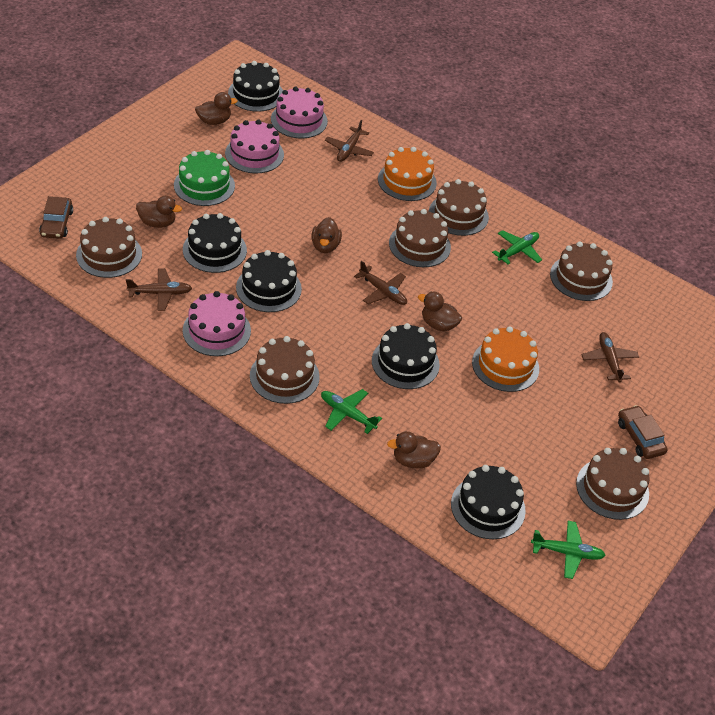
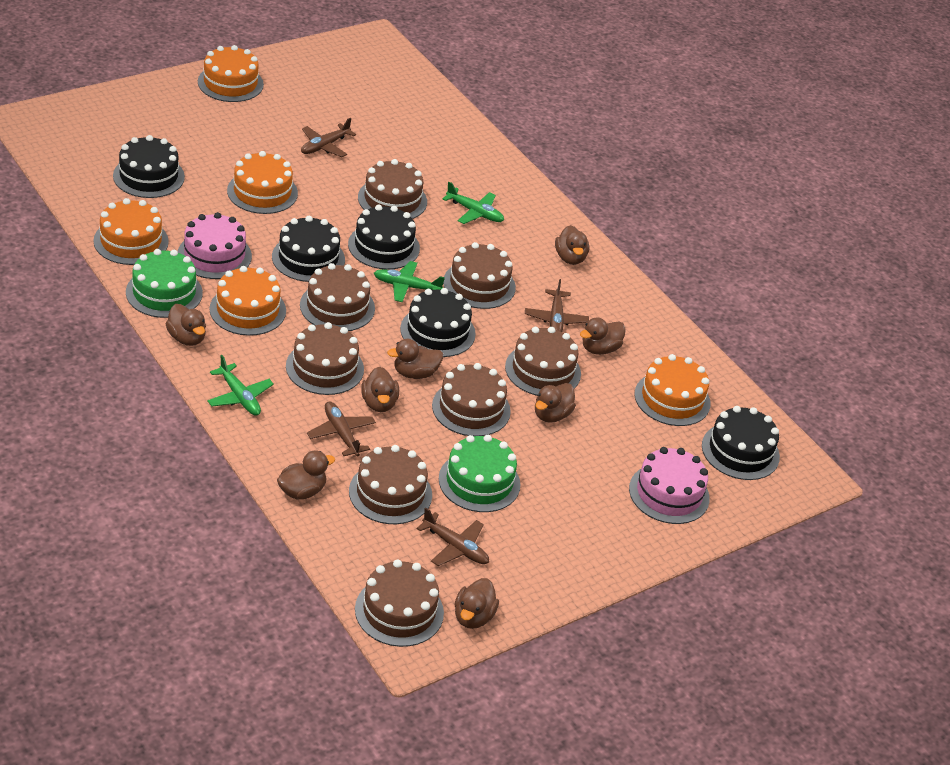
brown cake: 6 -> 8
brown car: 2 -> 0
brown duck: 5 -> 8
green cake: 1 -> 2
orange cake: 2 -> 5
pink cake: 3 -> 2

